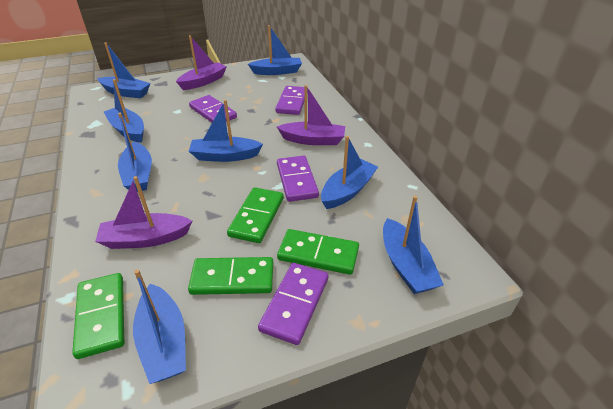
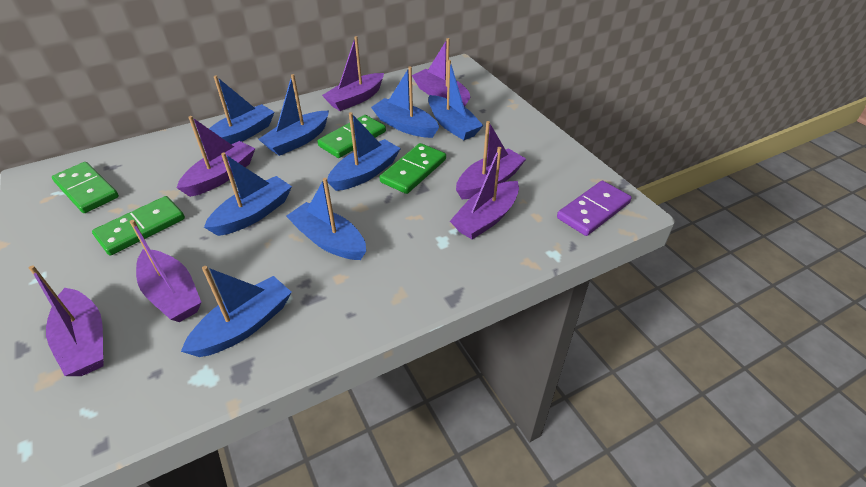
purple boat: 3 -> 7
purple domino: 4 -> 1

